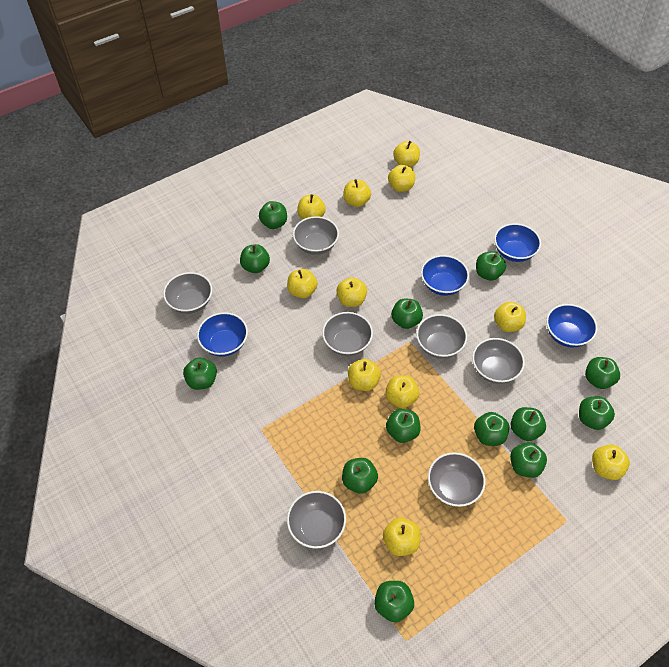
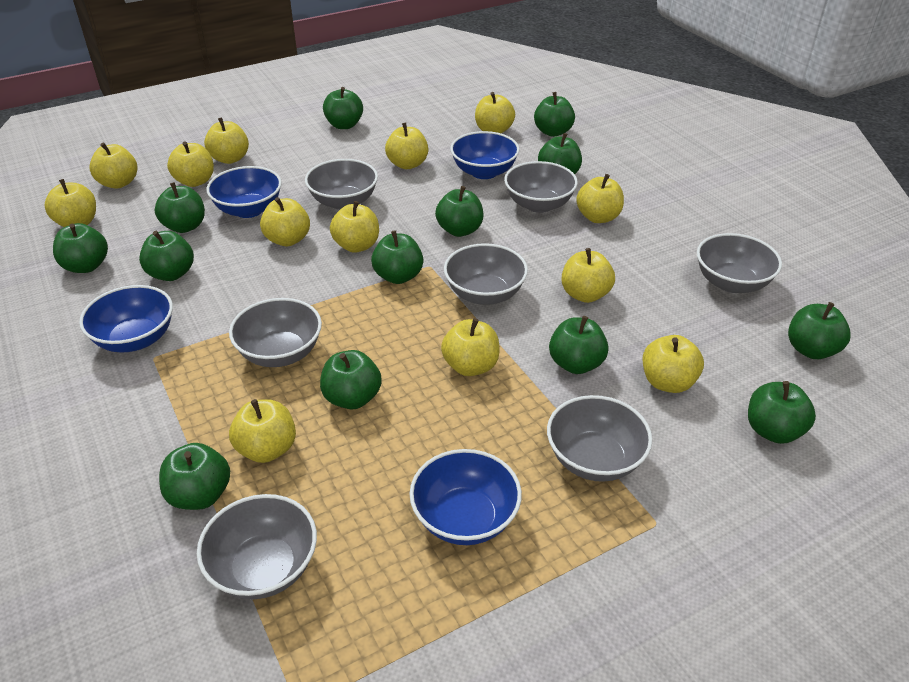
yellow apple: 11 -> 13

